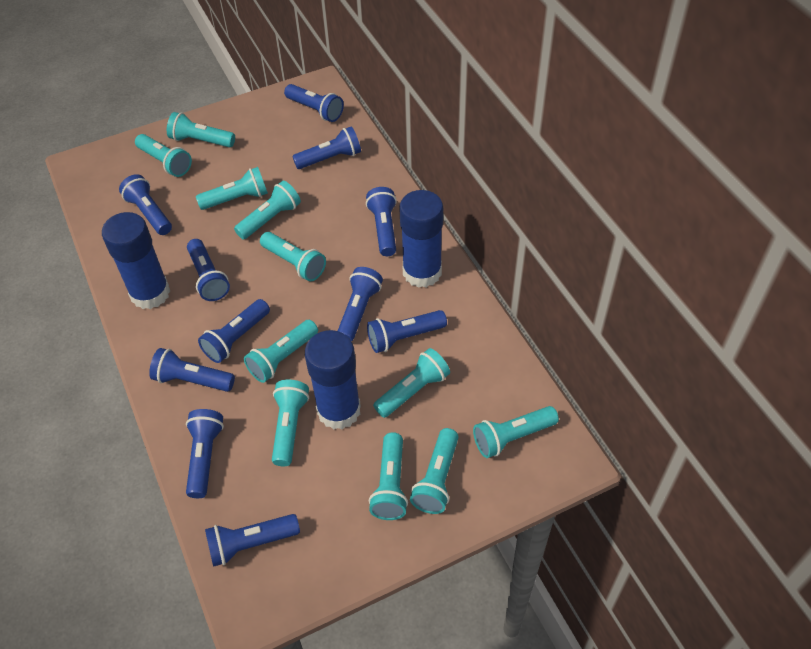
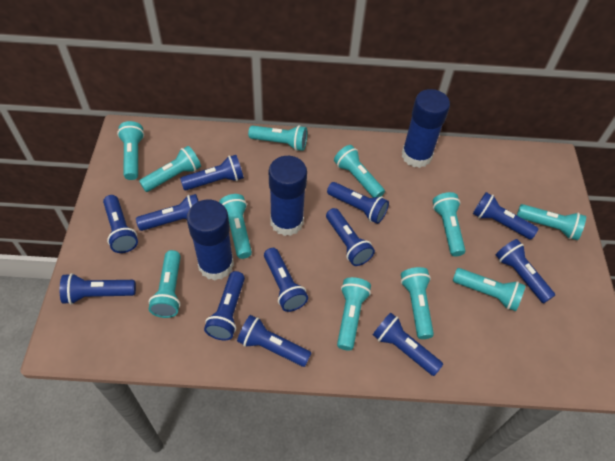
blue flashlight: 11 -> 12

